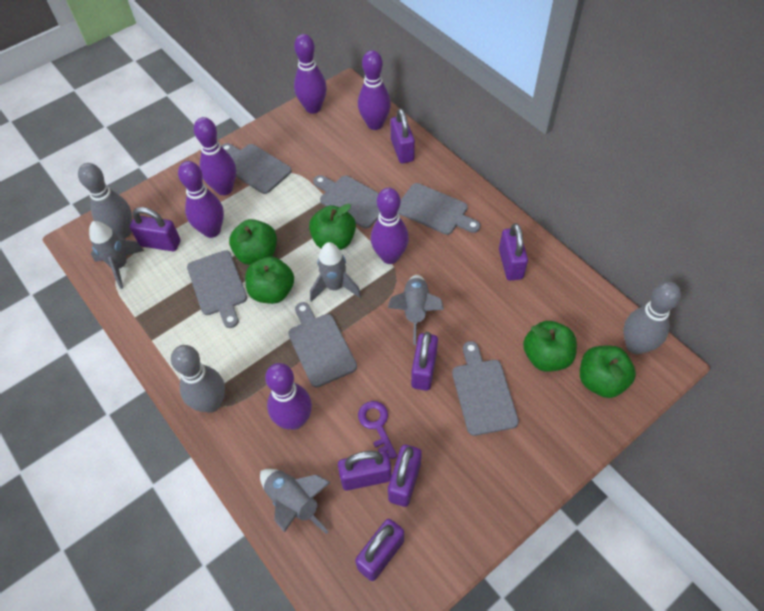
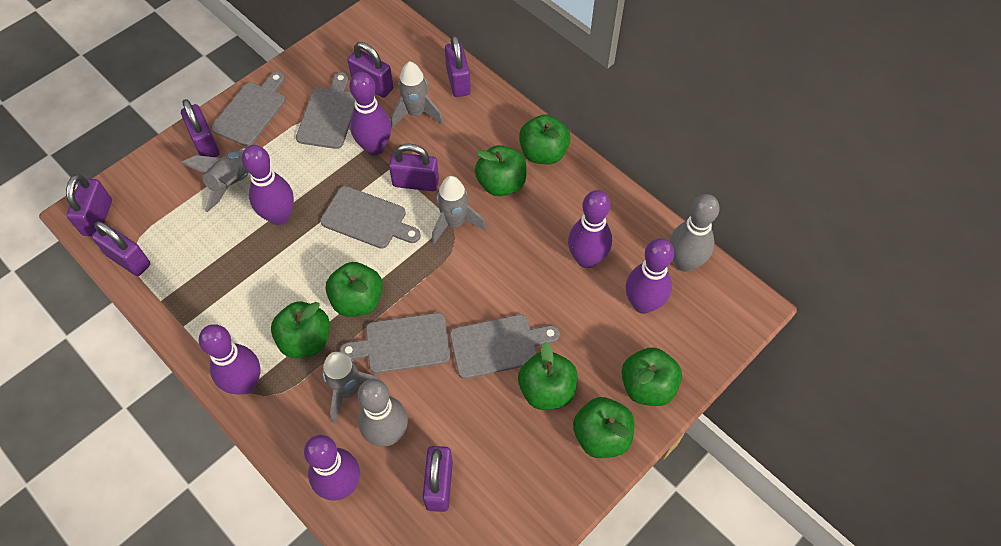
green apple: 5 -> 7
grey bowling pin: 3 -> 2
grey cutting board: 6 -> 5
purple key: 1 -> 0

